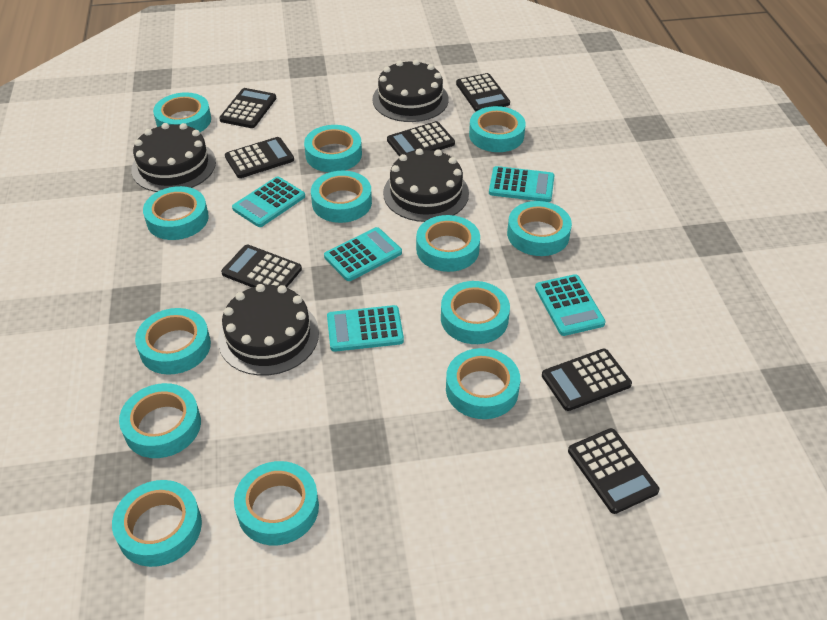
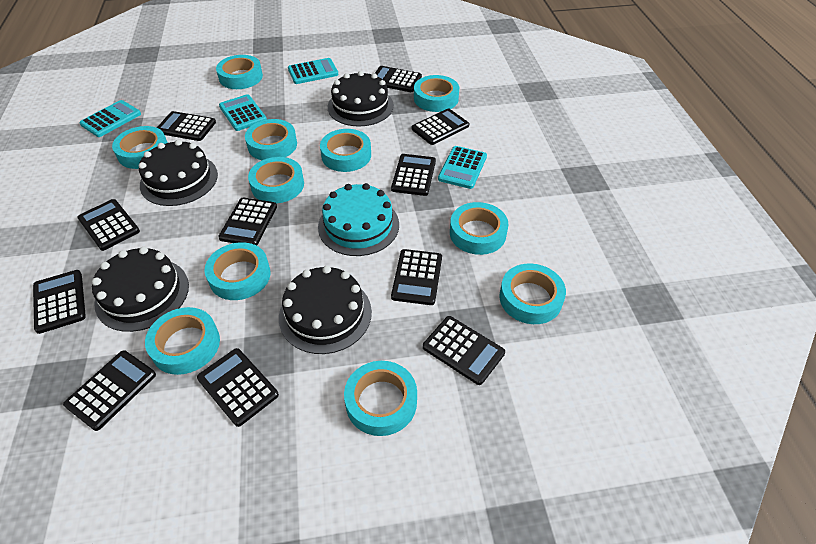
black calculator: 7 -> 11
turquoise cake: 0 -> 1
turquoise calculator: 5 -> 4
turquoise tape: 13 -> 11

